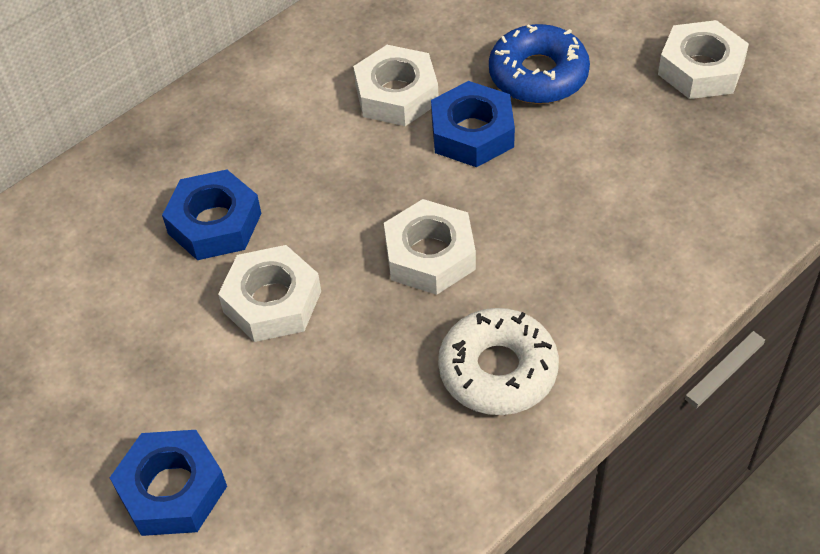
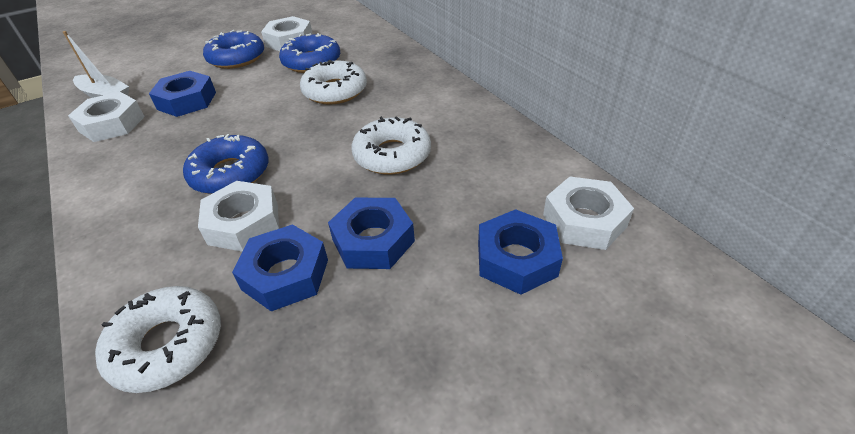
blue donut: 1 -> 3
blue nut: 3 -> 4
white boat: 0 -> 1
white donut: 1 -> 3

